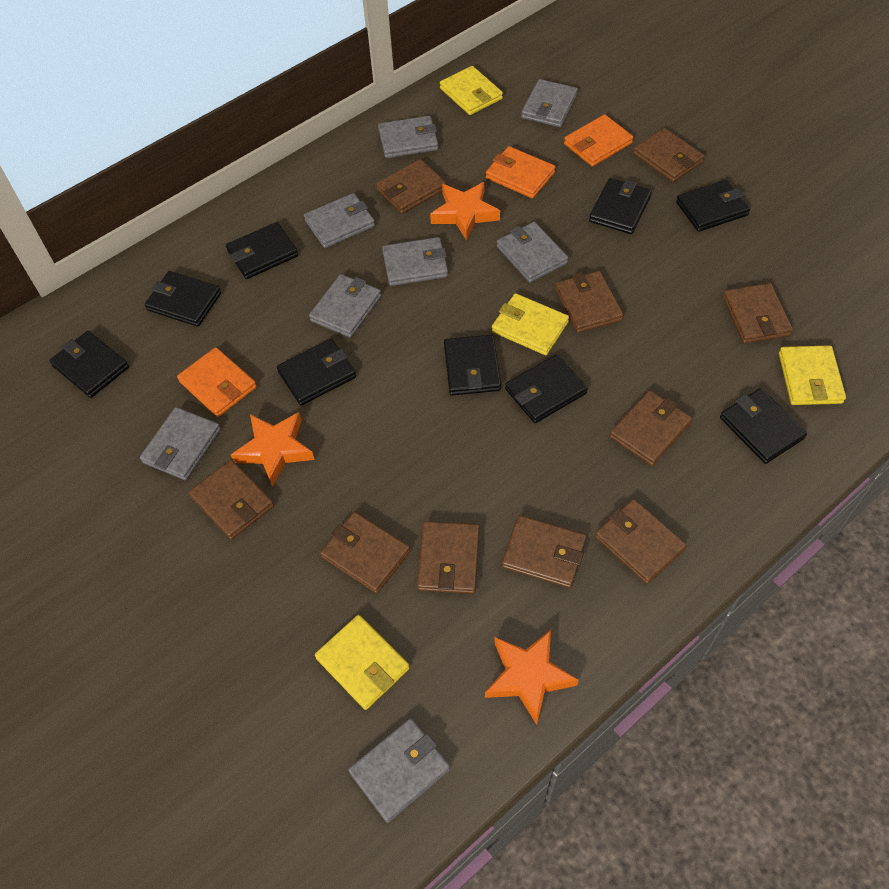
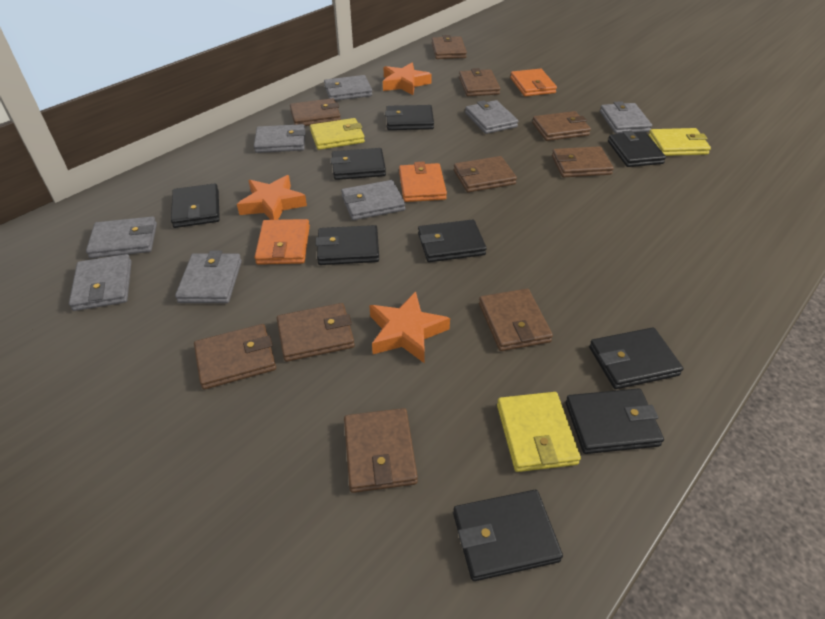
yellow wallet: 4 -> 3

